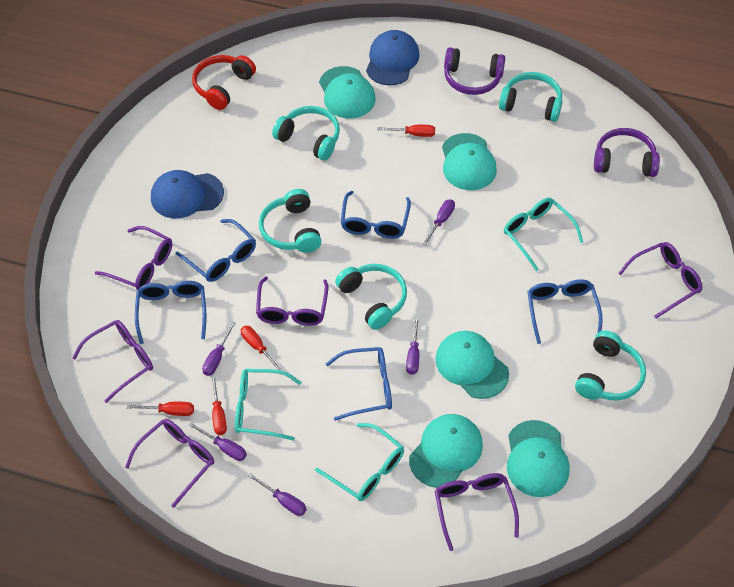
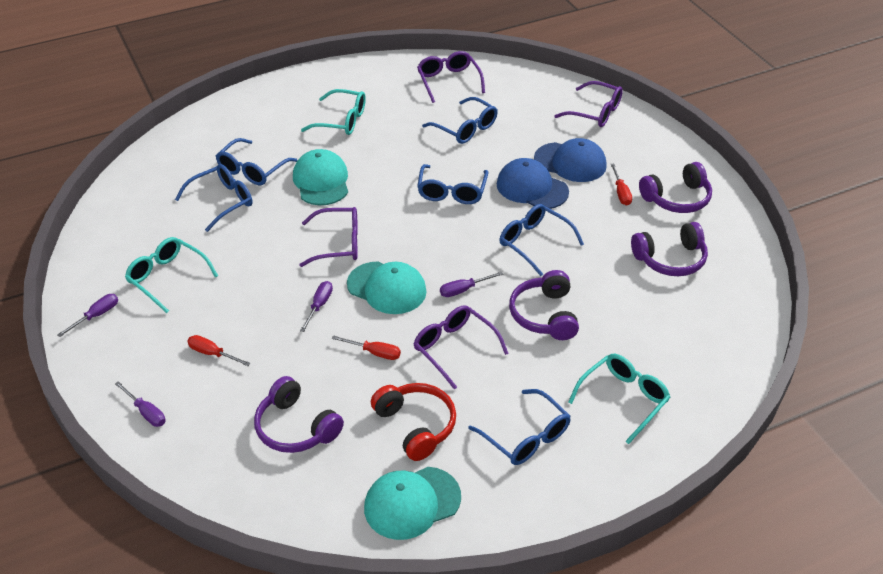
blue glasses: 5 -> 6
purple glasses: 6 -> 4
purple headphones: 2 -> 4
purple screwdriver: 5 -> 4
red screwdriver: 4 -> 3
turquoise cap: 5 -> 3
turquoise headphones: 5 -> 0

